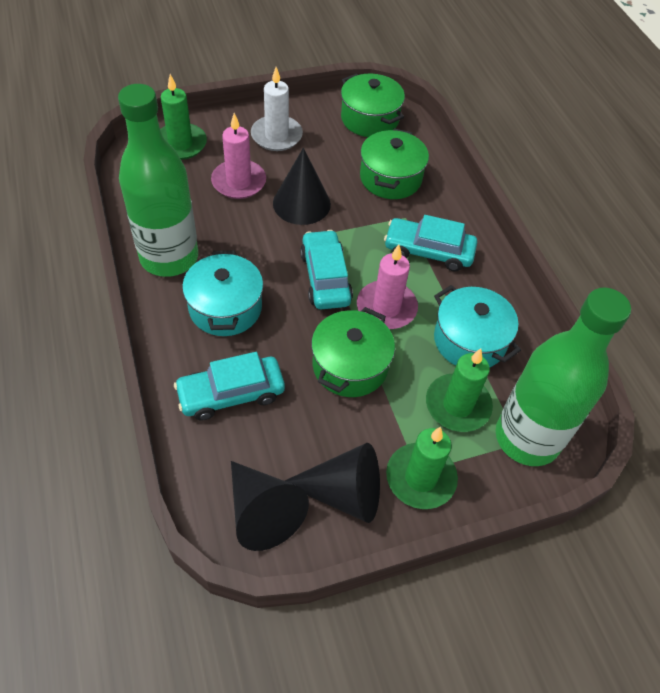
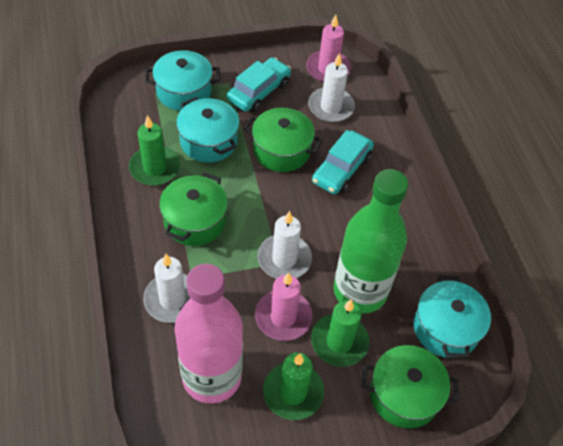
black cone: 3 -> 0
green bottle: 2 -> 1
pink bottle: 0 -> 1
turquoise car: 3 -> 2
turquoise pot: 2 -> 3
white candle: 1 -> 3

